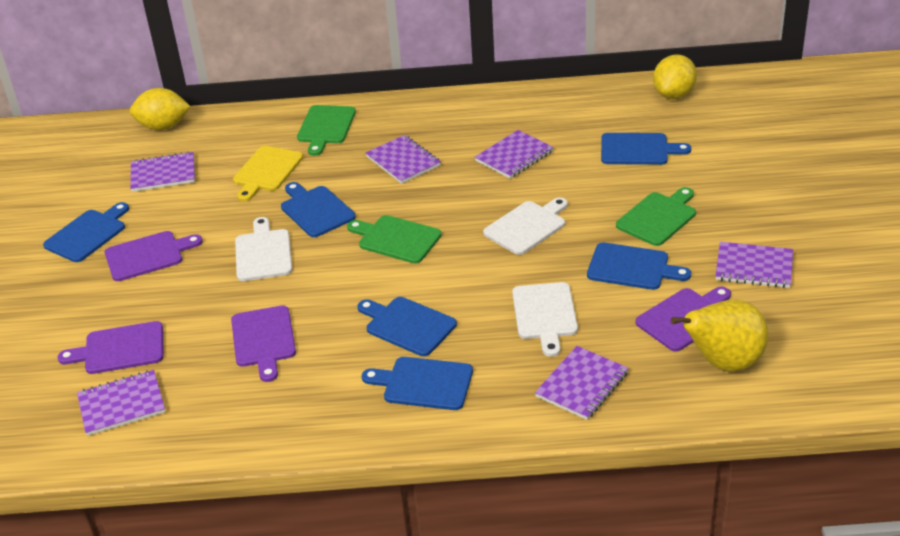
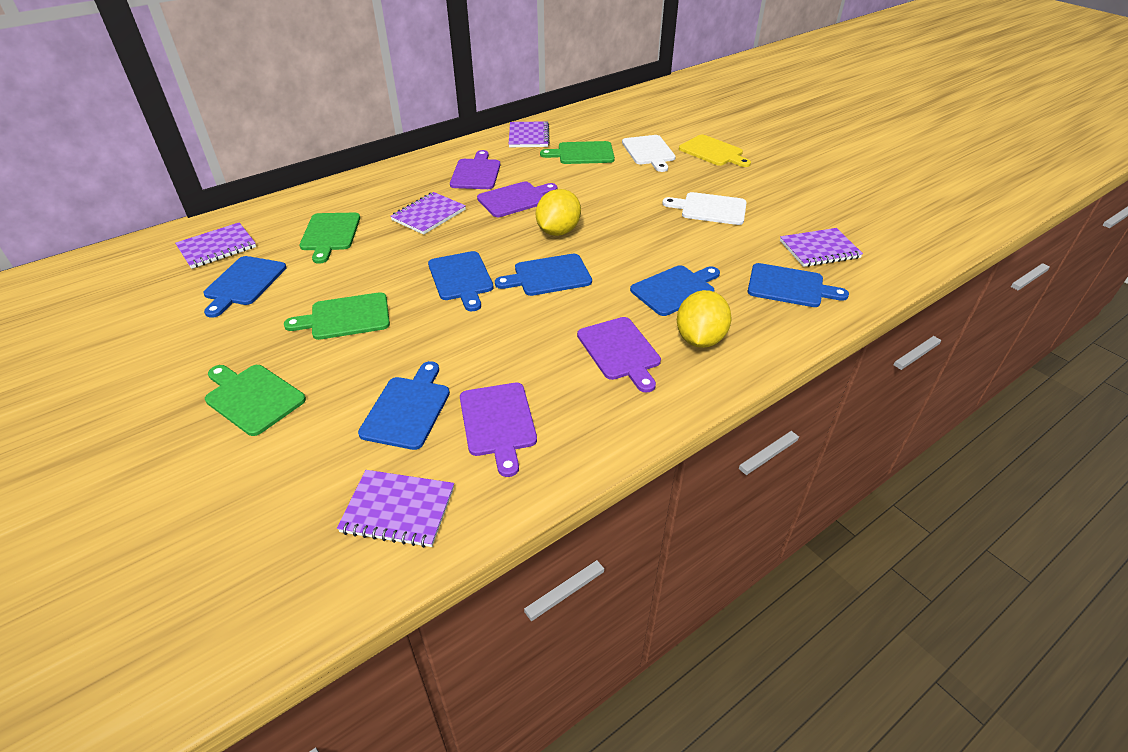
green cutting board: 3 -> 4
purple notebook: 6 -> 5
white cutting board: 3 -> 2
yellow pear: 1 -> 0

